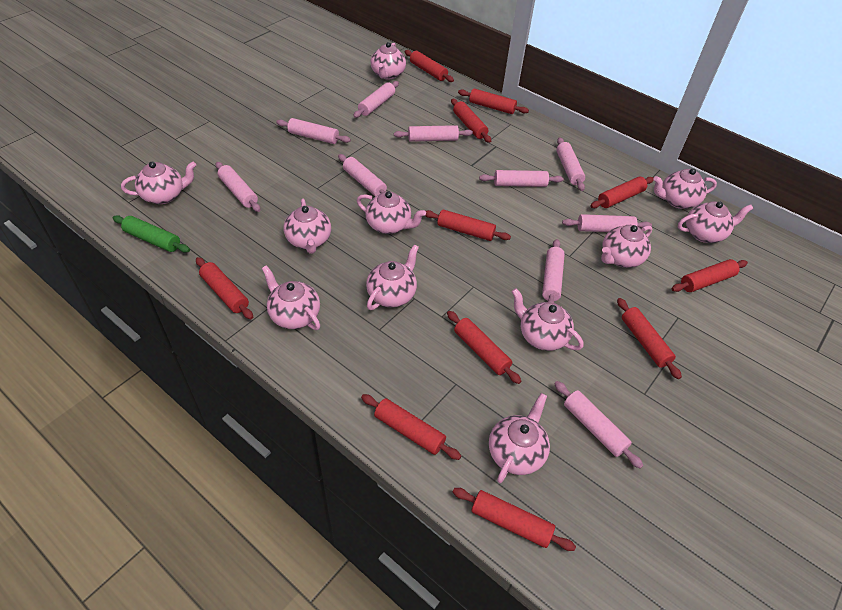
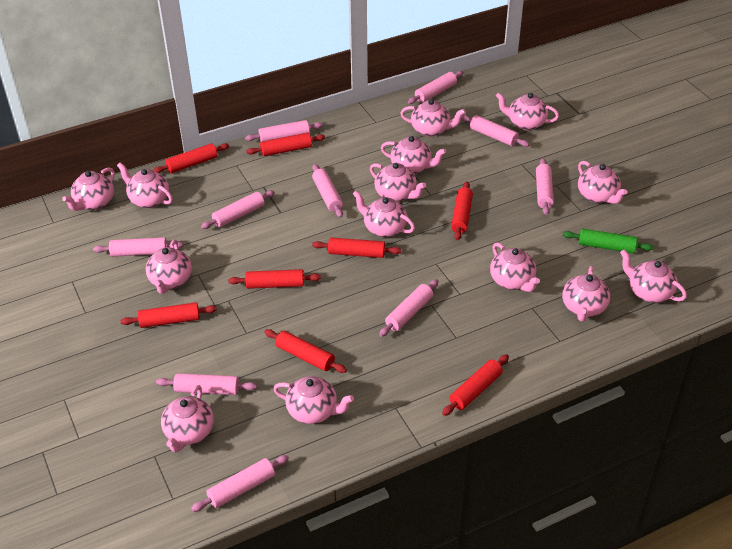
pink teapot: 11 -> 14
red rolling pin: 11 -> 8

